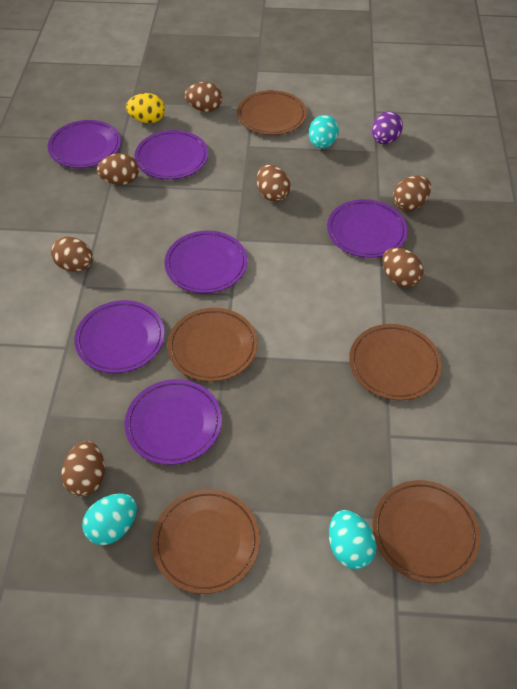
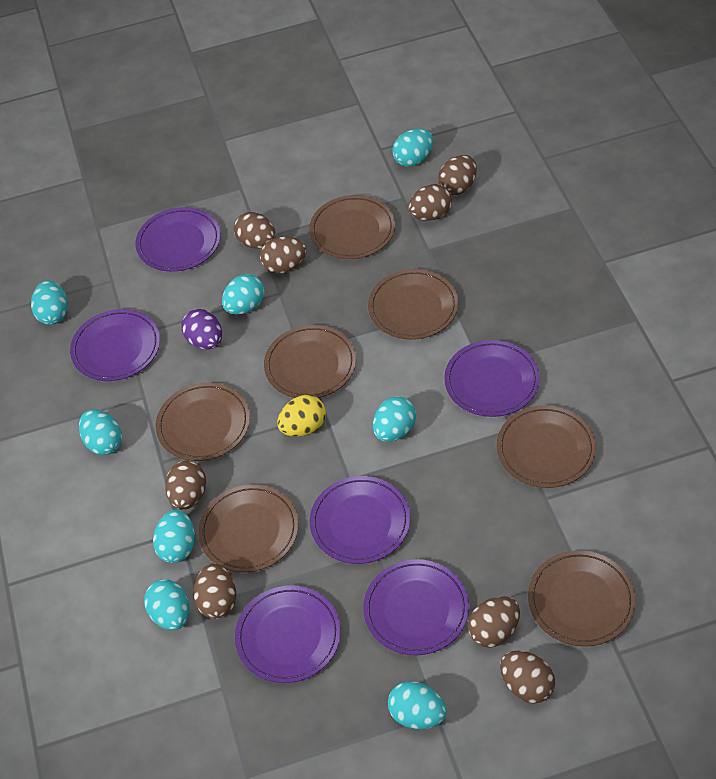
brown egg: 7 -> 8
brown plate: 5 -> 7
turquoise egg: 3 -> 8

